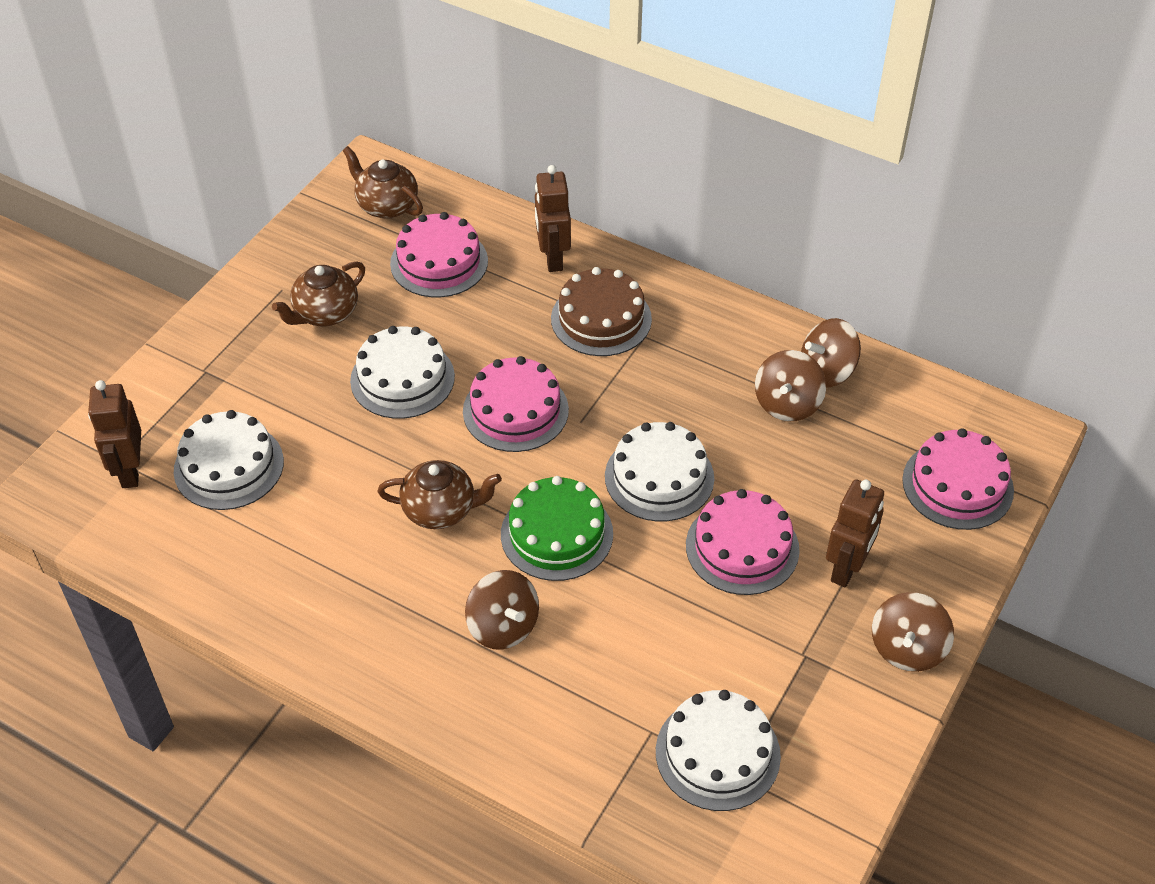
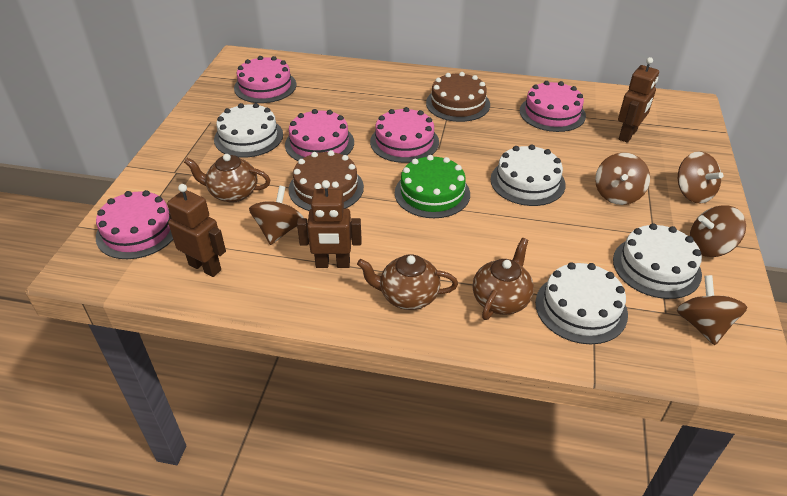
brown cake: 1 -> 2
brown spinning top: 4 -> 5
pink cake: 4 -> 5

